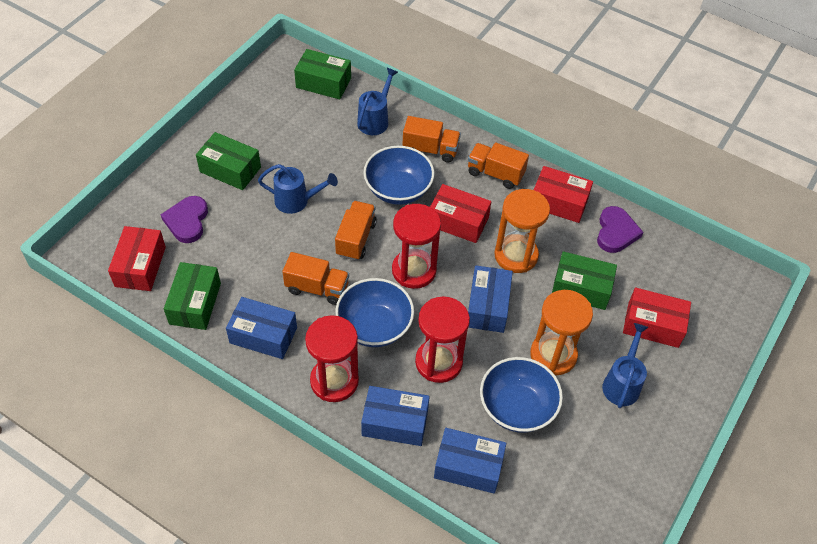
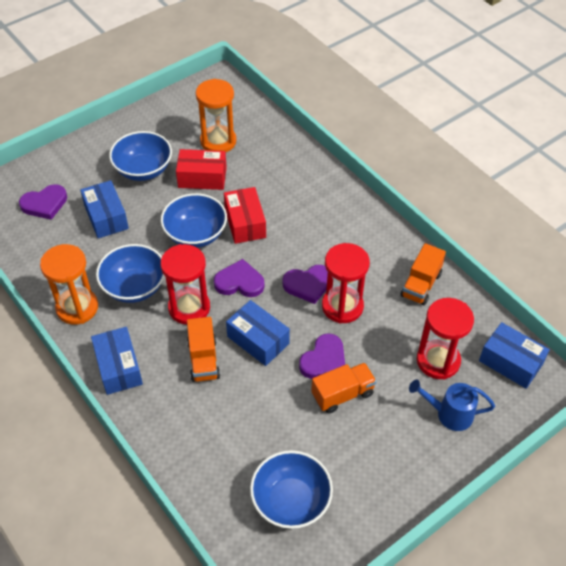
blue bowl: 3 -> 4
blue watering can: 3 -> 1
green box: 4 -> 0
orange truck: 4 -> 3
purple heart: 2 -> 4
red box: 4 -> 2

